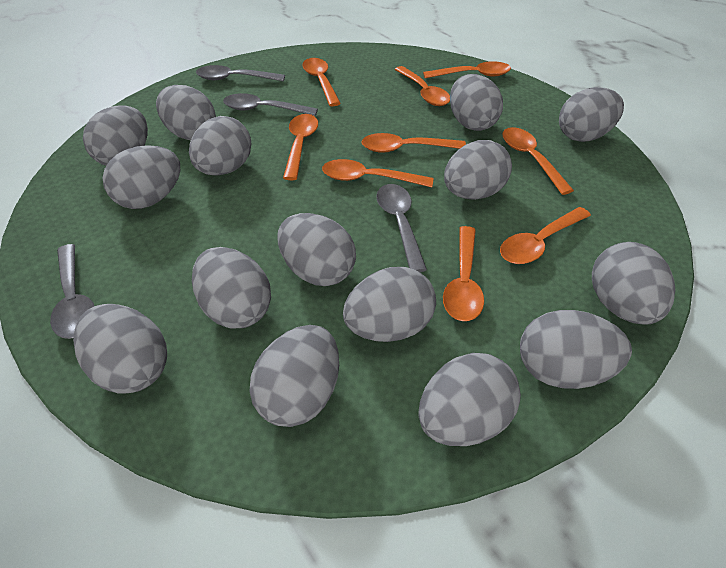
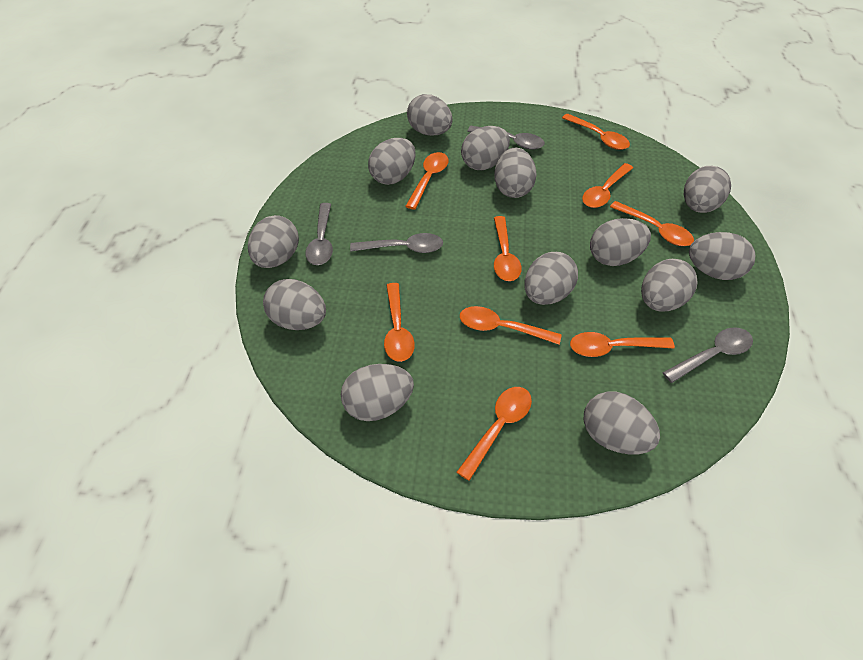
grey egg: 15 -> 13

